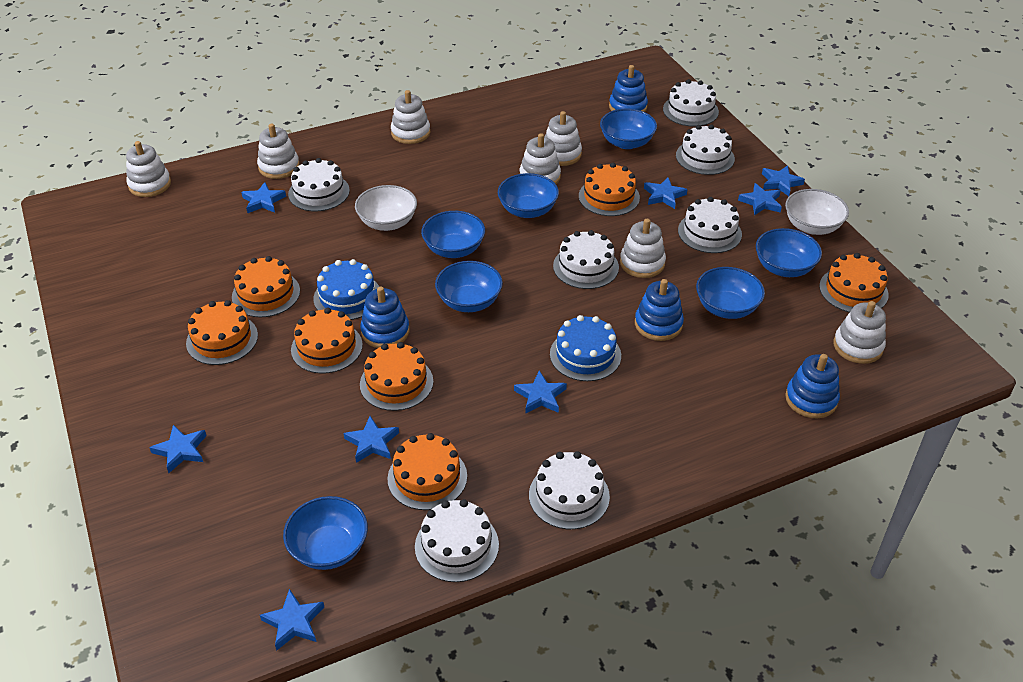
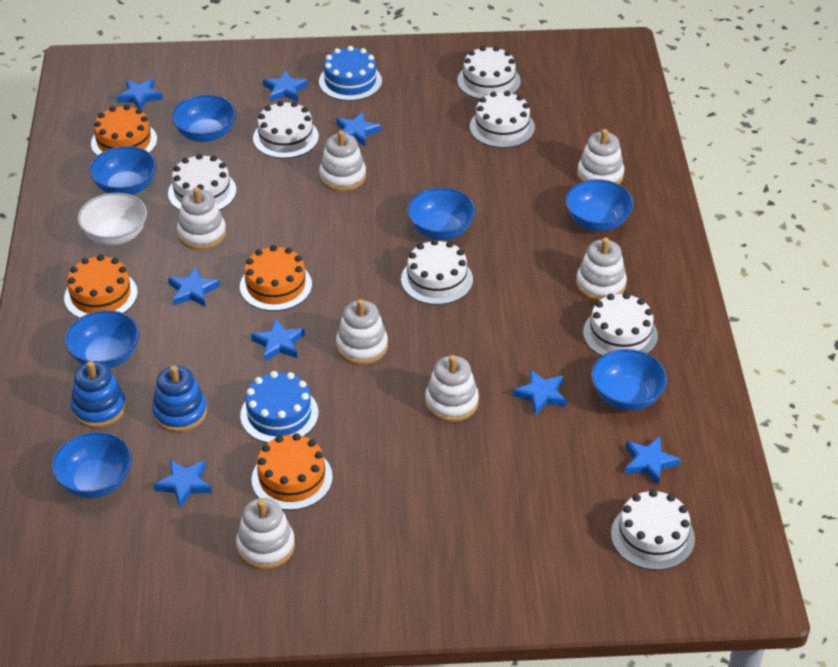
blue stacking toy: 4 -> 2
orange cake: 7 -> 4
white bowl: 2 -> 1

